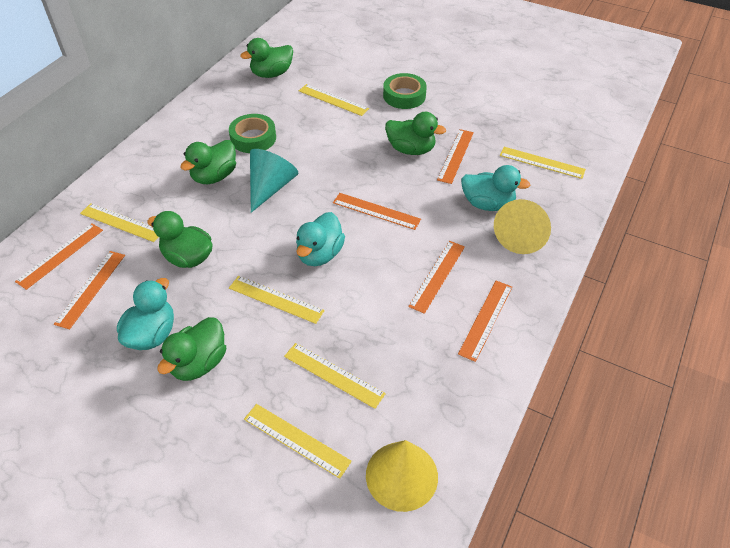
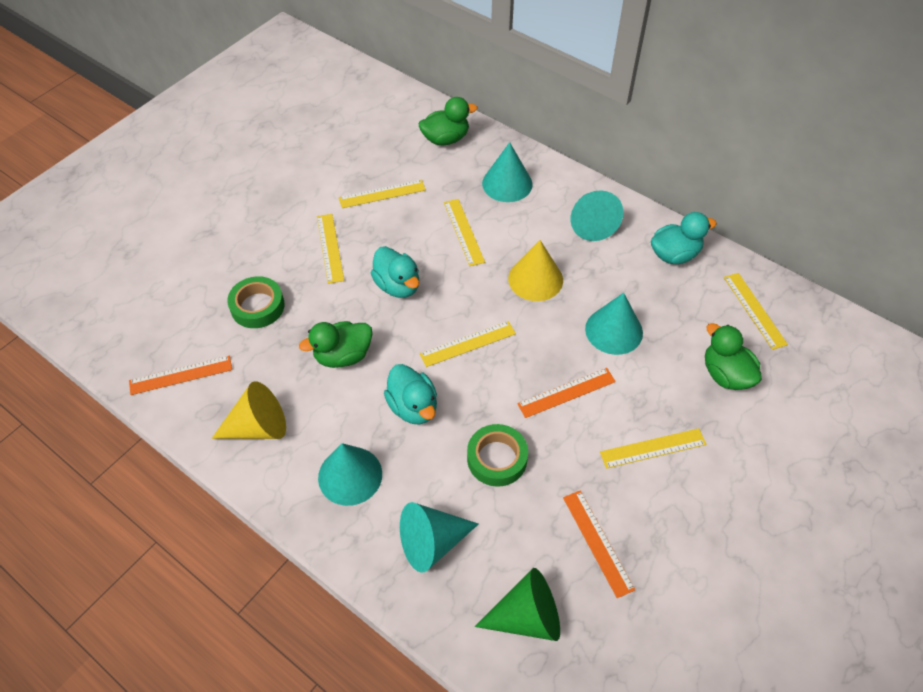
green cone: 0 -> 1
green duck: 5 -> 3
orange ruler: 6 -> 3
turquoise cone: 1 -> 5

